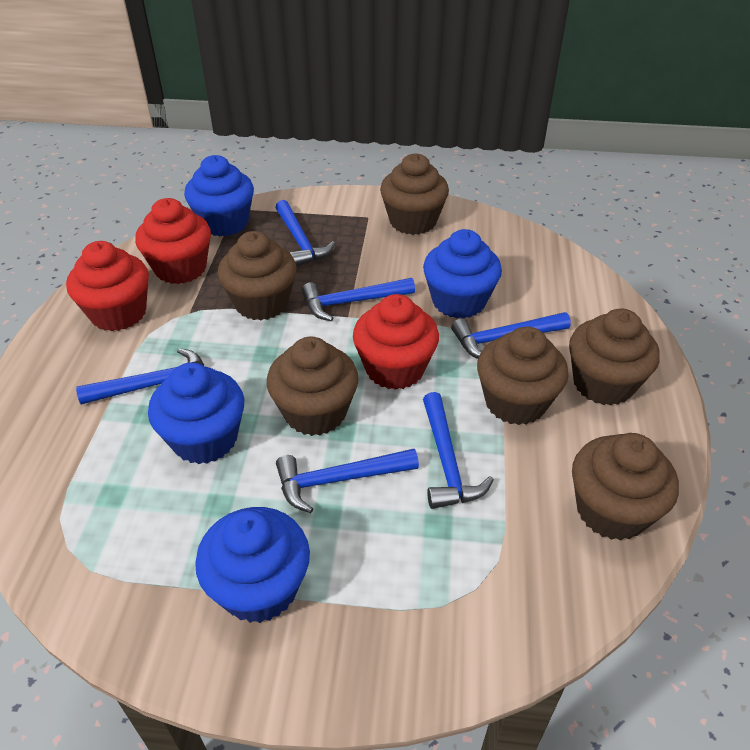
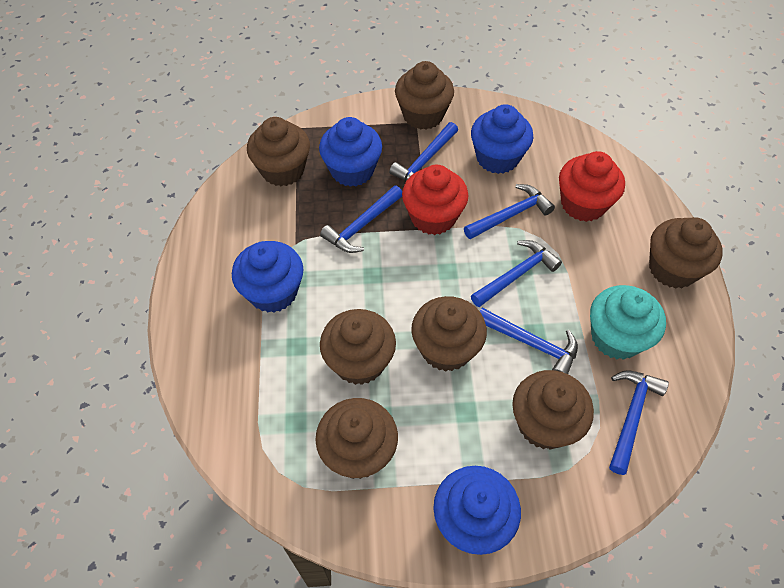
brown cupcake: 6 -> 7
red cupcake: 3 -> 2
turquoise cupcake: 0 -> 1

